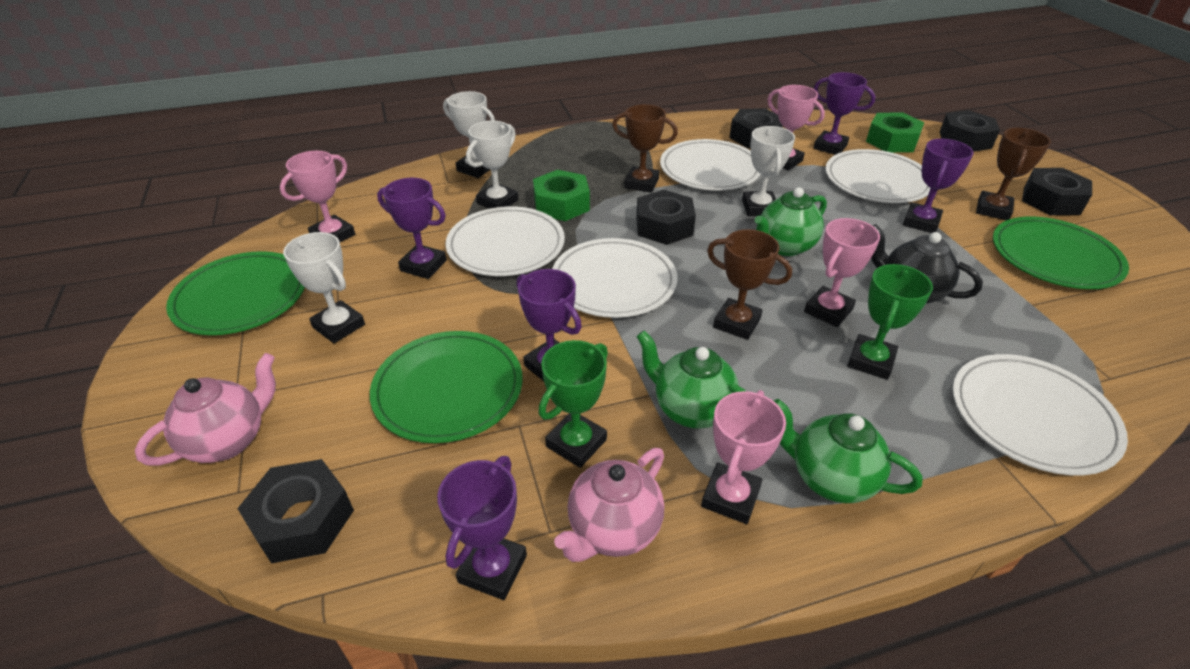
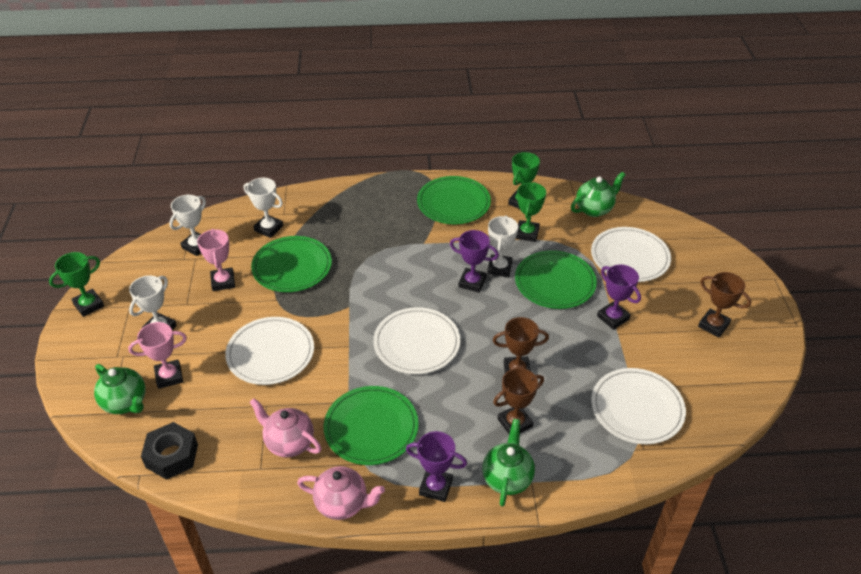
black nut: 5 -> 1
black teapot: 1 -> 0
green nut: 2 -> 0
green plate: 3 -> 4
green trophy: 2 -> 3
pink trophy: 4 -> 2
purple trophy: 5 -> 3
white plate: 5 -> 4

